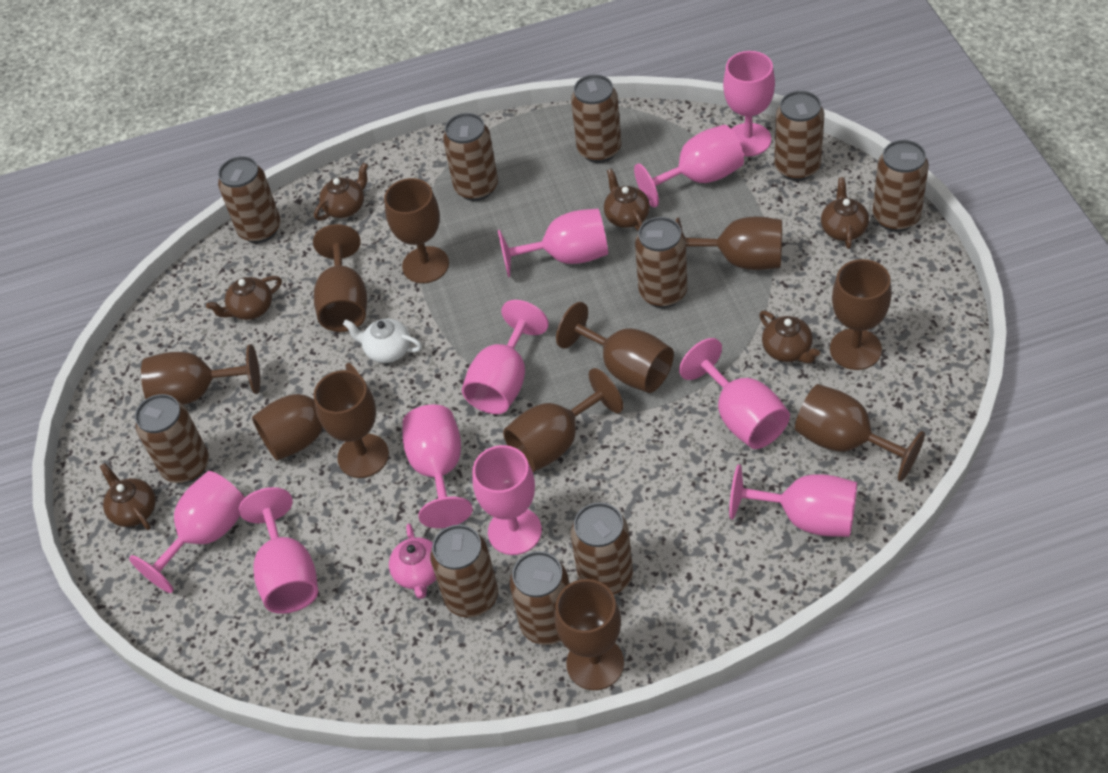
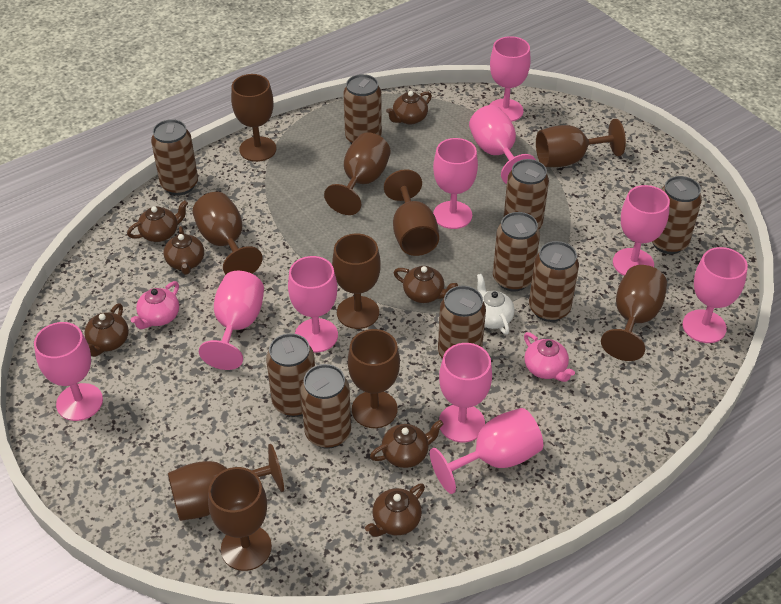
brown can: 10 -> 9
brown goblet: 11 -> 10
brown teapot: 6 -> 7
pink teapot: 1 -> 2

